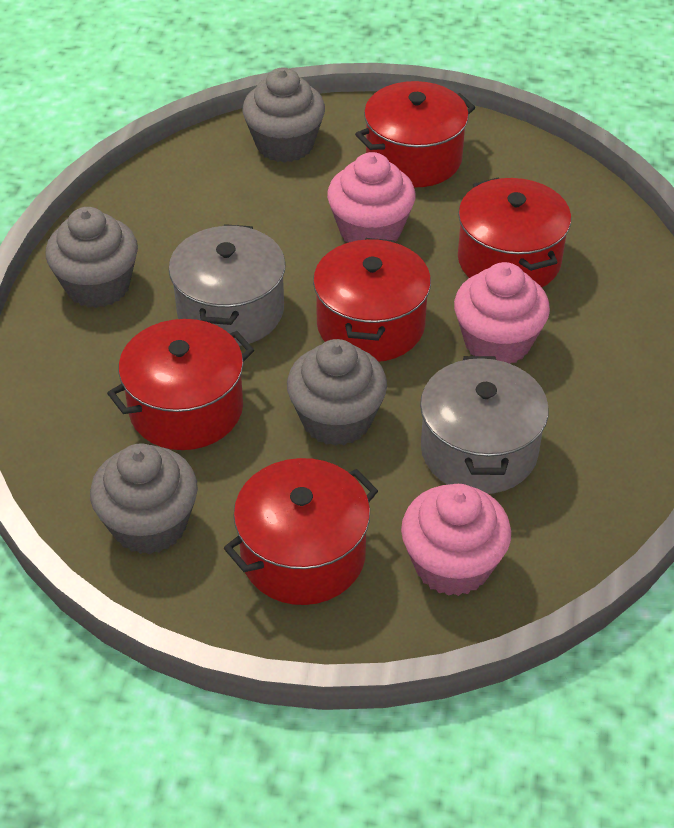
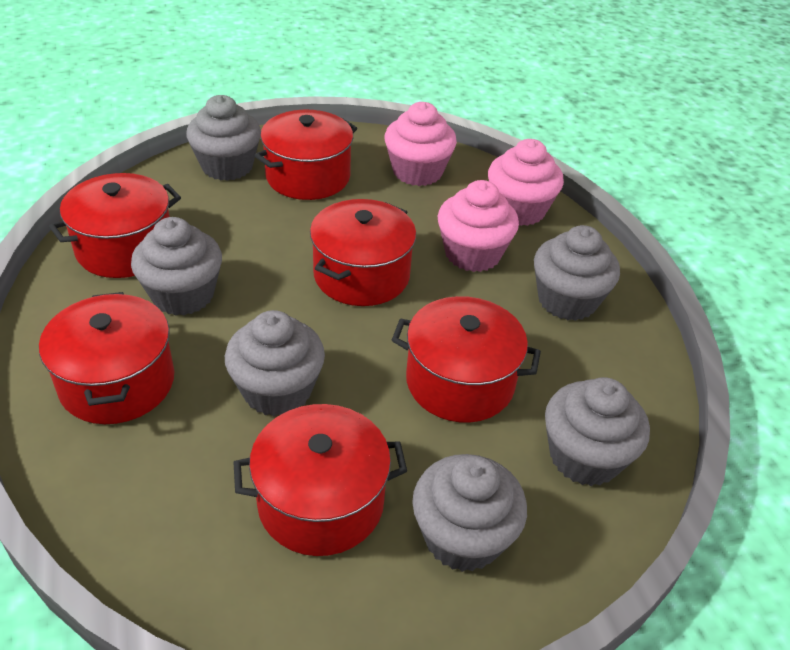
grey cupcake: 4 -> 6
grey pot: 2 -> 0
red pot: 5 -> 6

